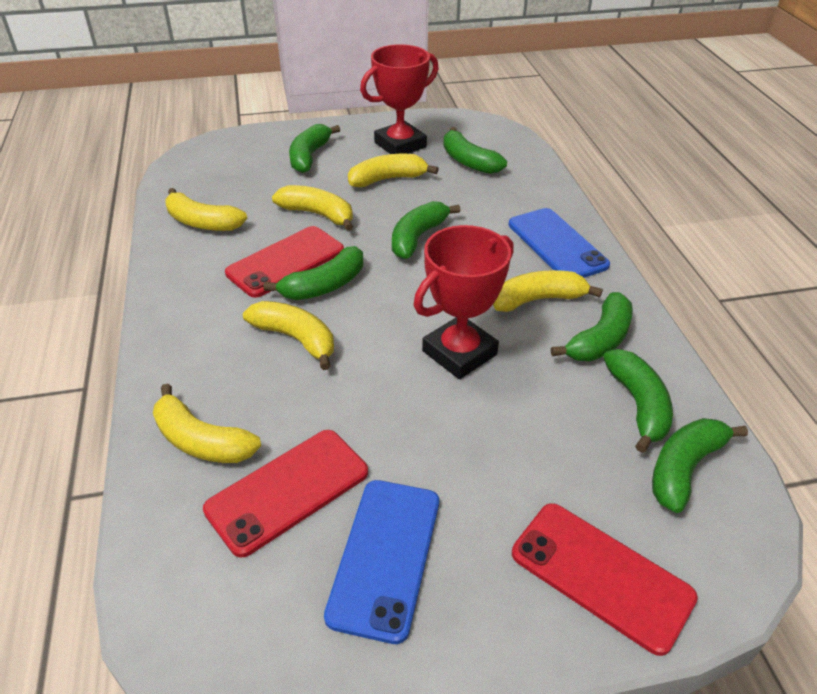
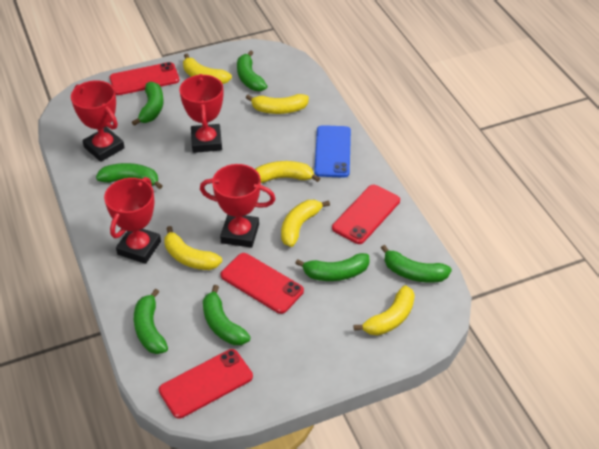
blue phone: 2 -> 1
red phone: 3 -> 4
red trophy: 2 -> 4

